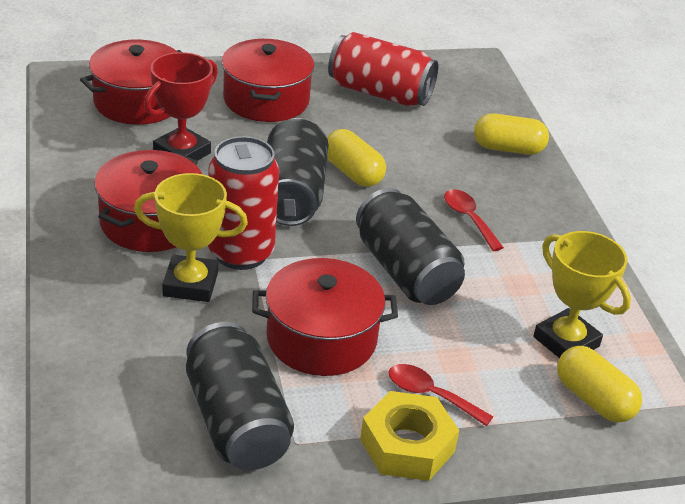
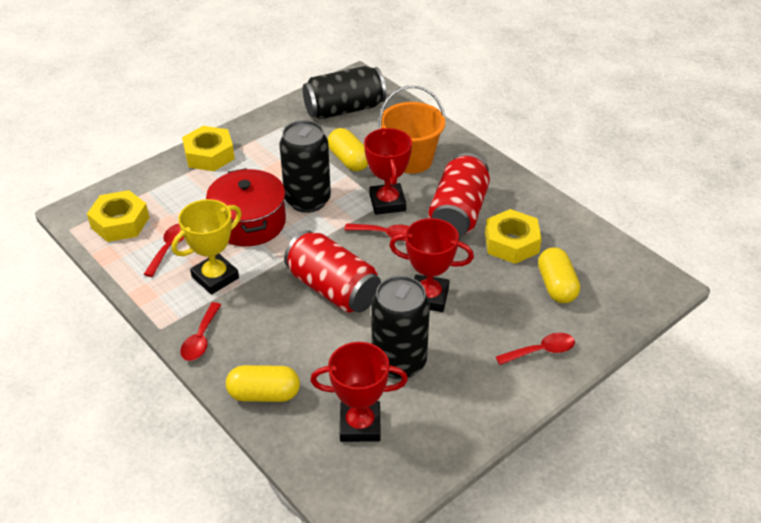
orange bucket: 0 -> 1
red pot: 4 -> 1
red spoon: 2 -> 4
red trophy: 1 -> 3
yellow nut: 1 -> 3
yellow trophy: 2 -> 1

